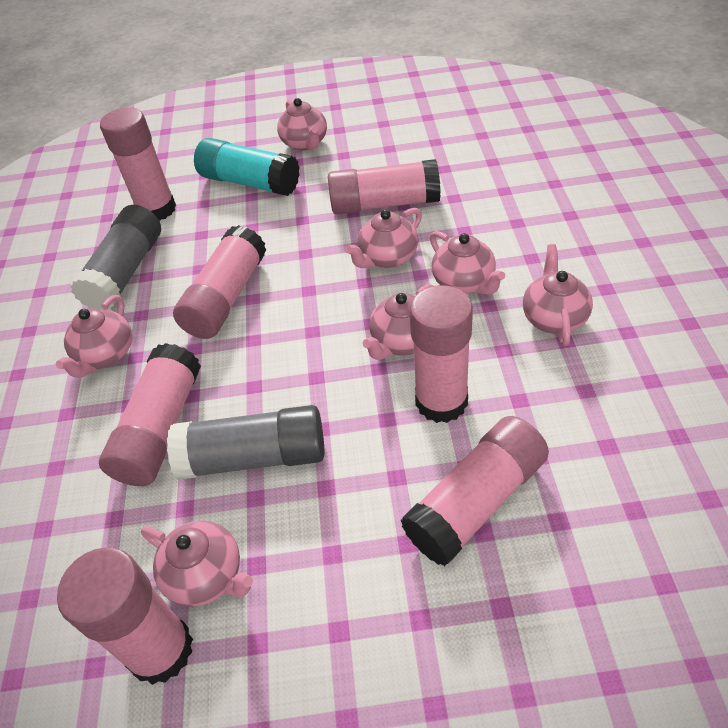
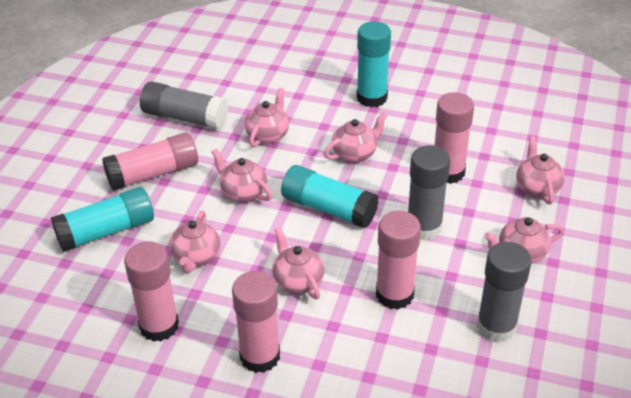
grey glue stick: 2 -> 3
pink glue stick: 7 -> 5
turquoise glue stick: 1 -> 3

